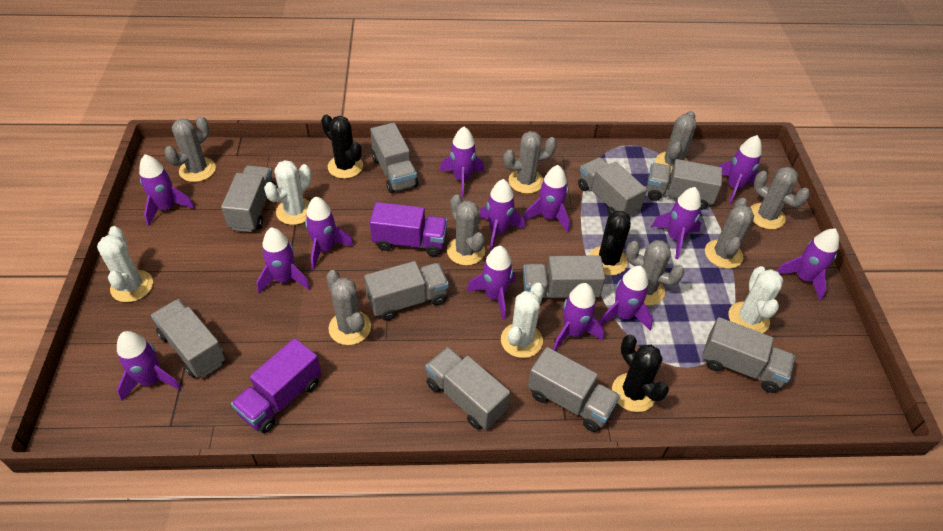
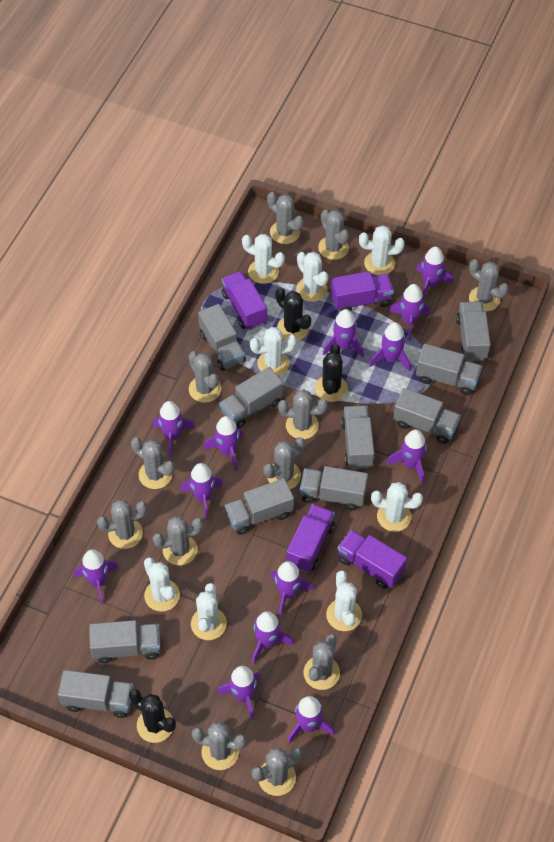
grey cactus: 8 -> 12
purple truck: 2 -> 4
white cactus: 4 -> 8

